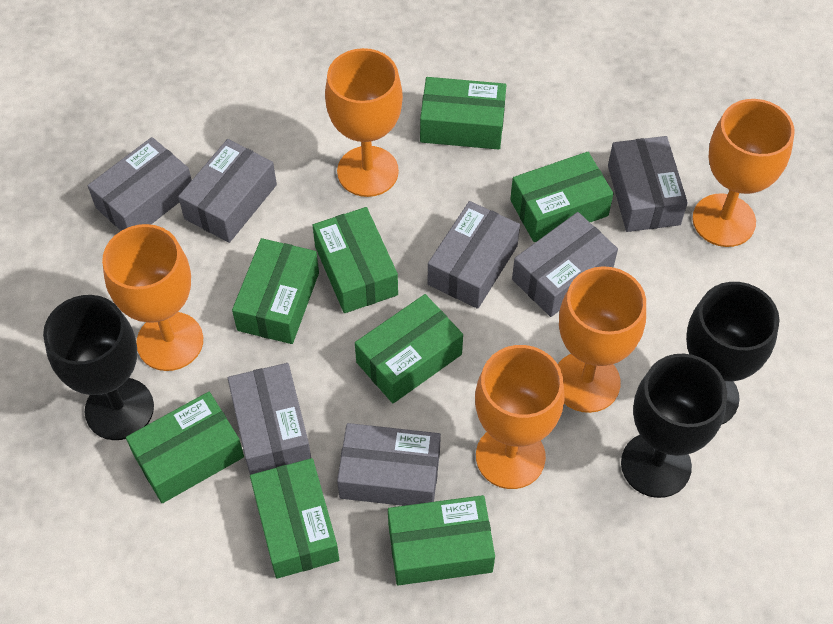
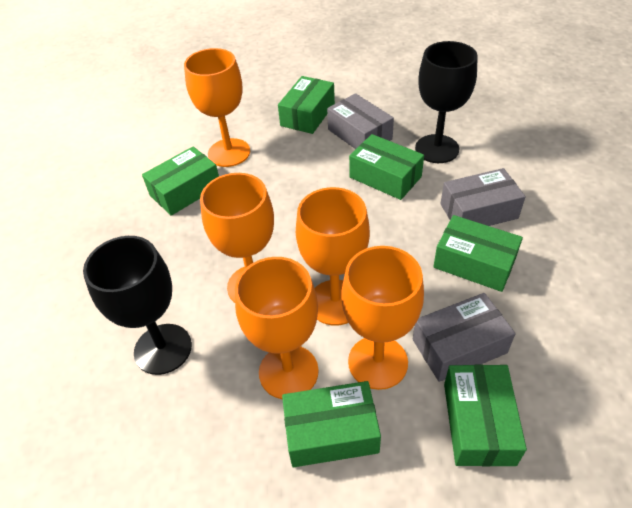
black goblet: 3 -> 2
green box: 8 -> 6
grey box: 7 -> 3

